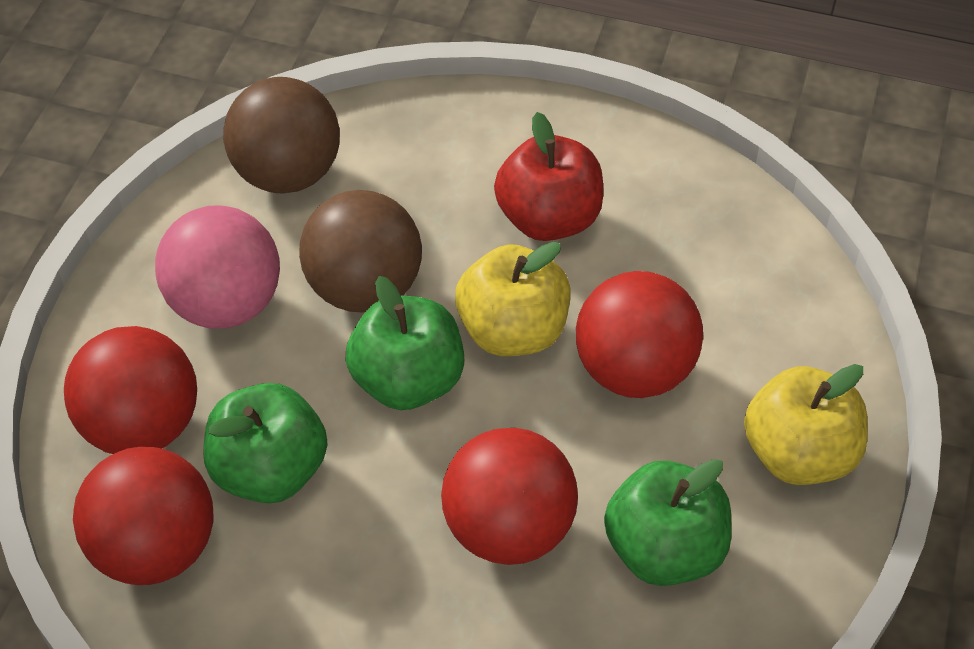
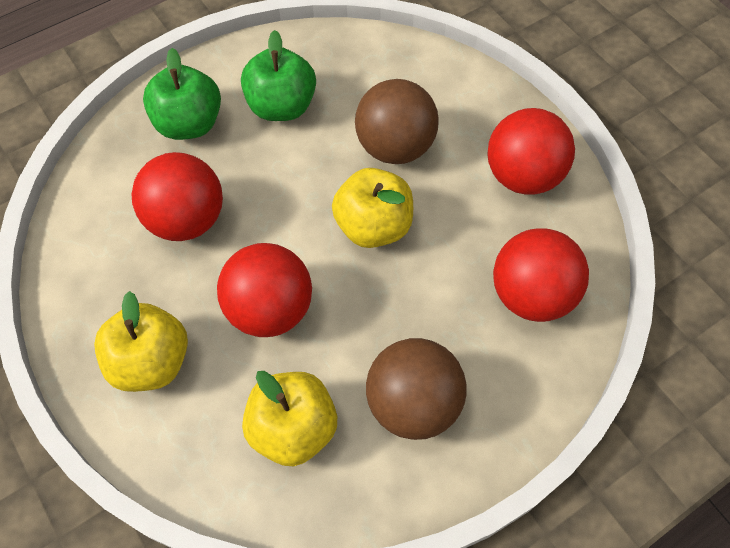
green apple: 3 -> 2
pink ball: 1 -> 0
red apple: 1 -> 0
yellow apple: 2 -> 3

